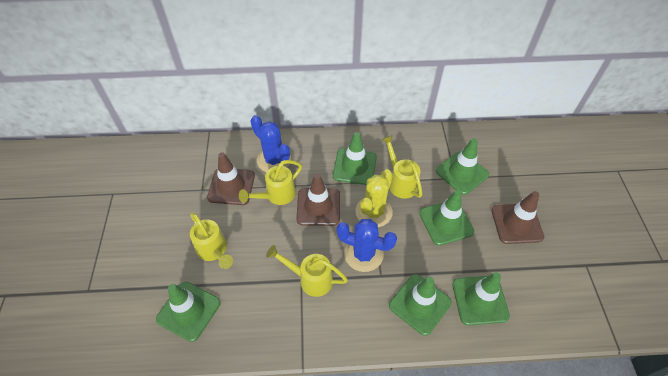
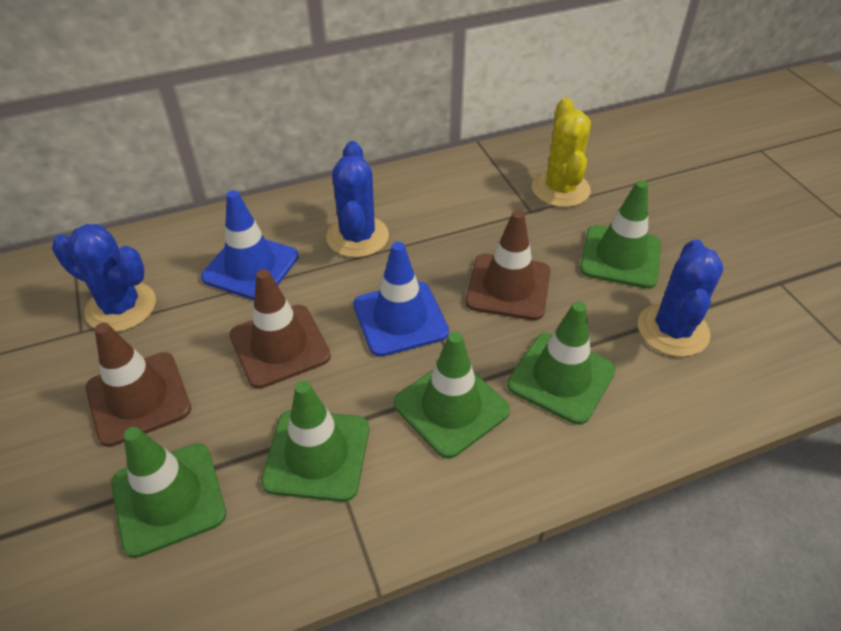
blue cactus: 2 -> 3
blue traffic cone: 0 -> 2
green traffic cone: 6 -> 5
yellow watering can: 4 -> 0

